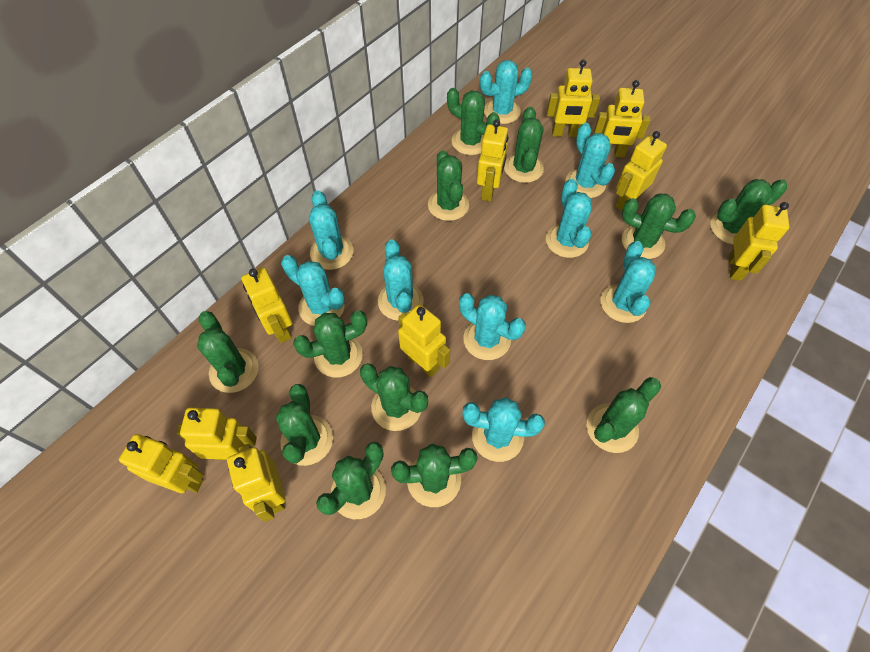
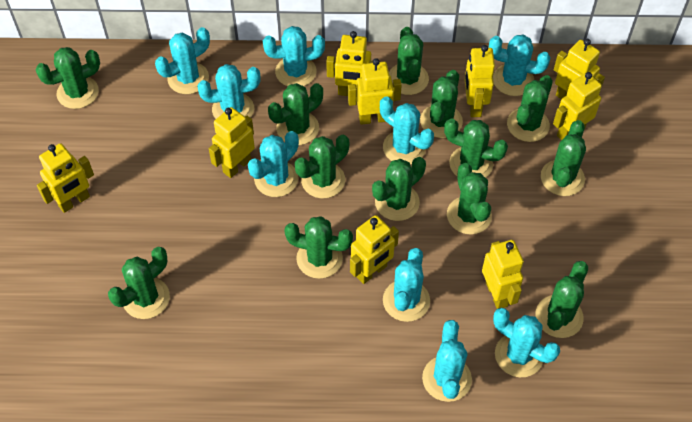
green cactus: 12 -> 13
yellow robot: 10 -> 9

